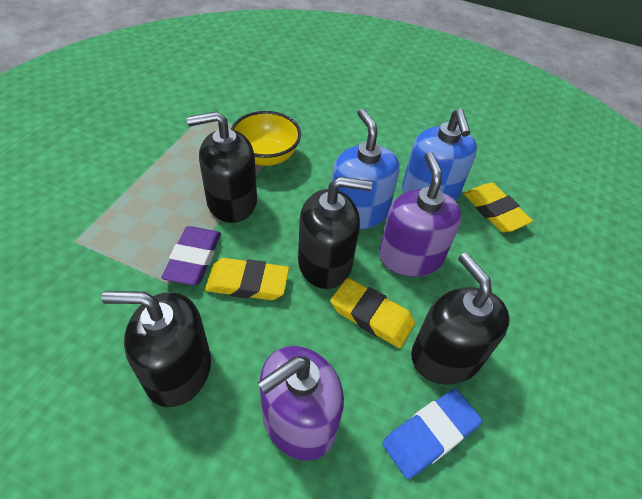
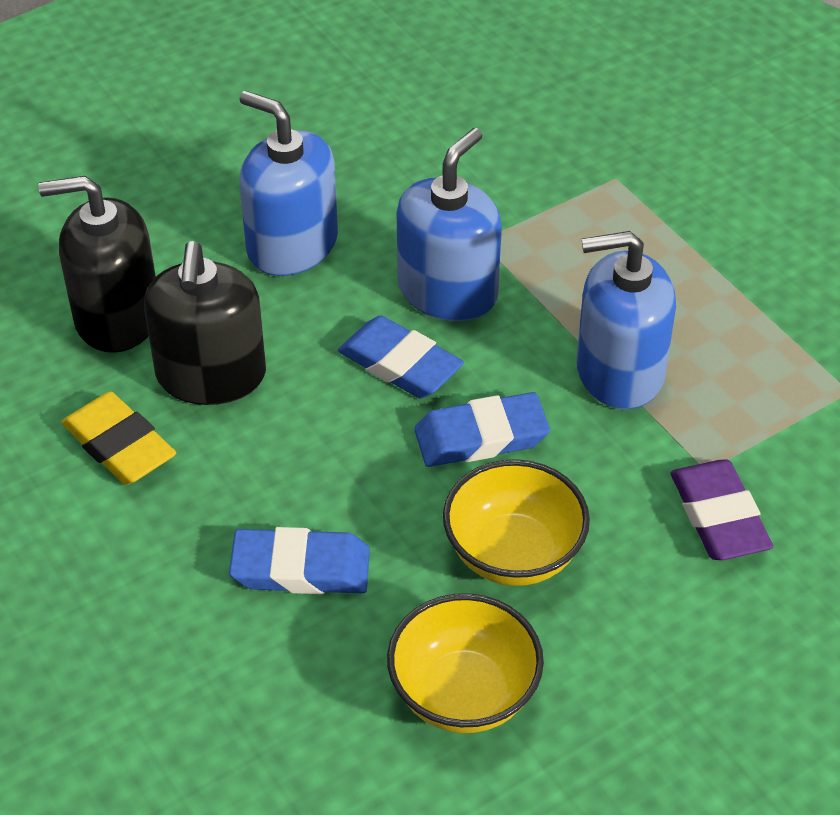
black soap dispenser: 4 -> 2
blue eraser: 1 -> 3
blue soap dispenser: 2 -> 3
purple soap dispenser: 2 -> 0
yellow bowl: 1 -> 2
yellow eraser: 3 -> 1

